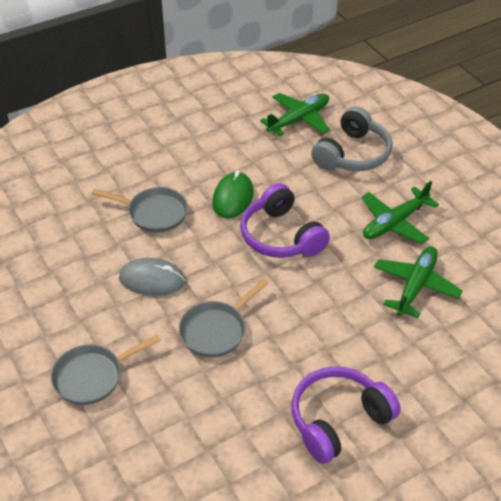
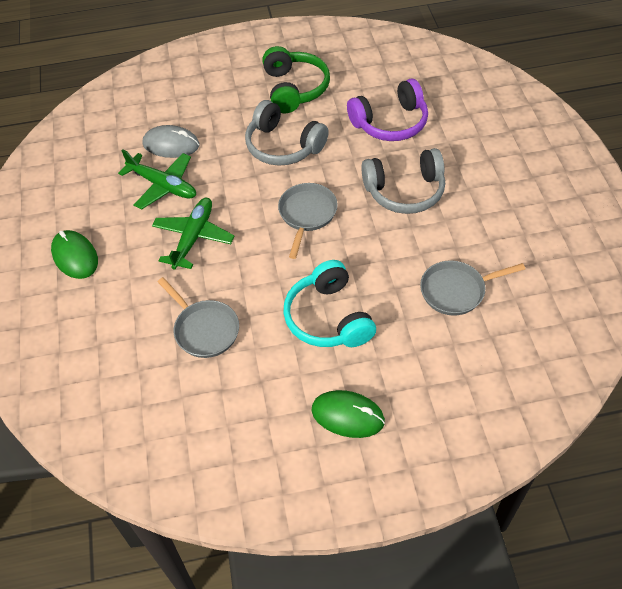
green headphones: 0 -> 1
green mouse: 1 -> 2
green plane: 3 -> 2
grey headphones: 1 -> 2
purple headphones: 2 -> 1
turquoise headphones: 0 -> 1

